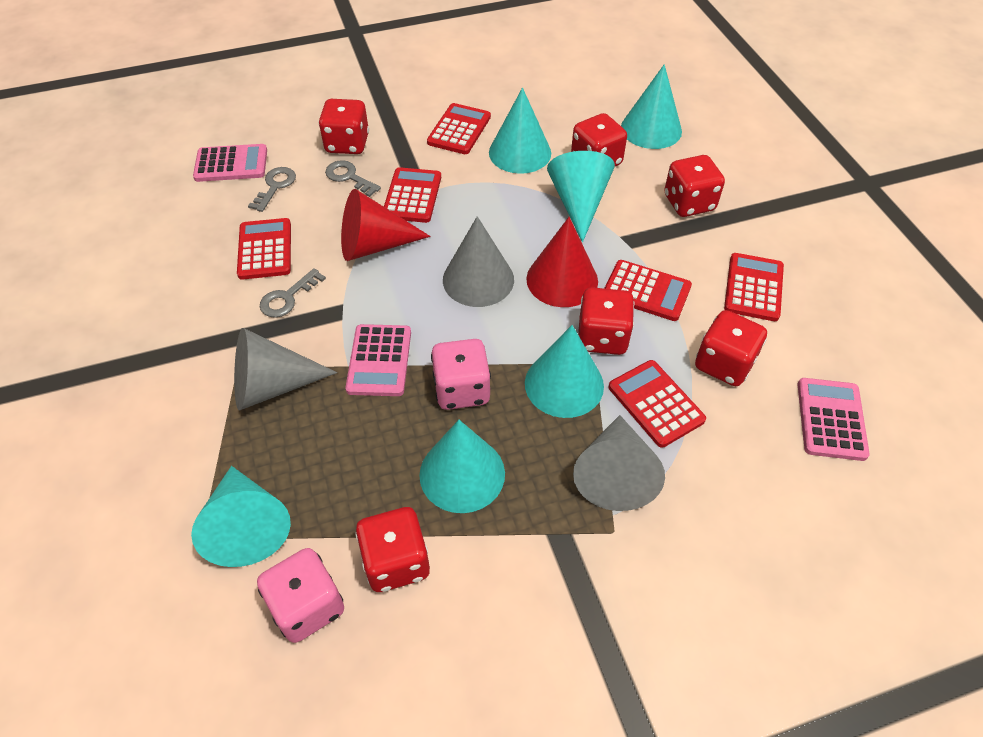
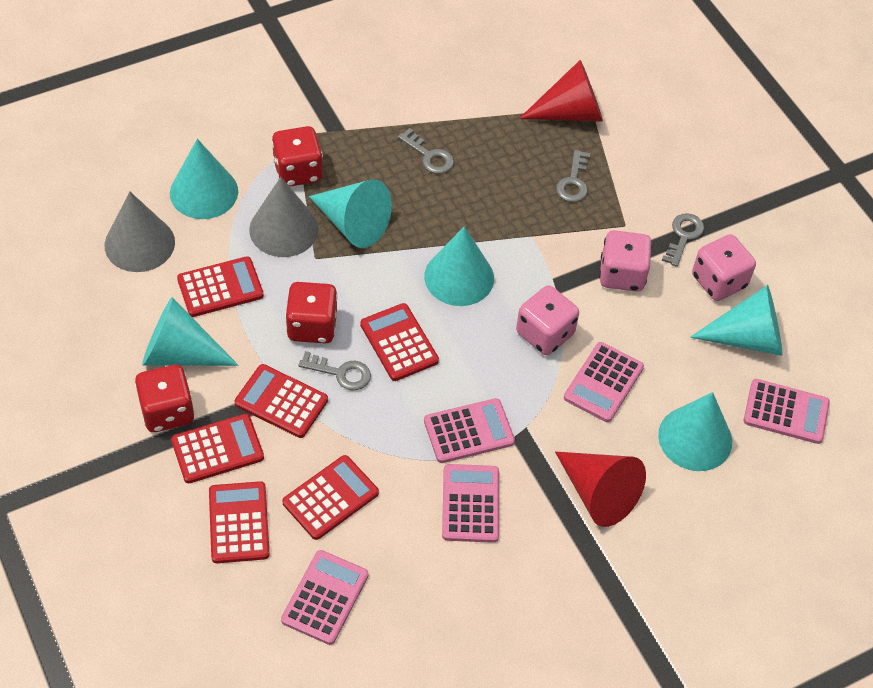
grey cone: 3 -> 2
grey key: 3 -> 4
pink calculator: 3 -> 5
pink dice: 2 -> 3
red dice: 6 -> 3

